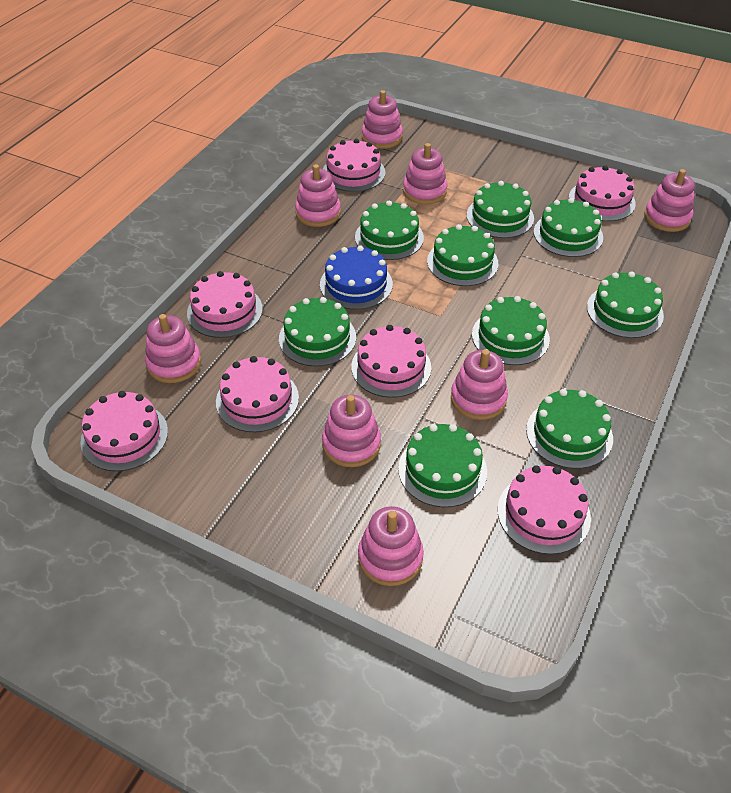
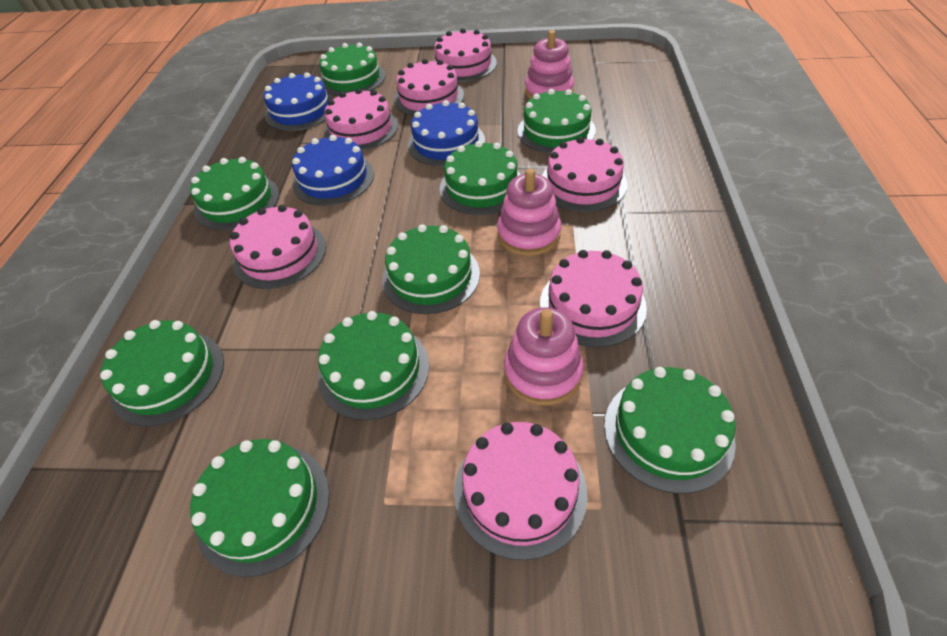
blue cake: 1 -> 3
pink stacking toy: 8 -> 3

